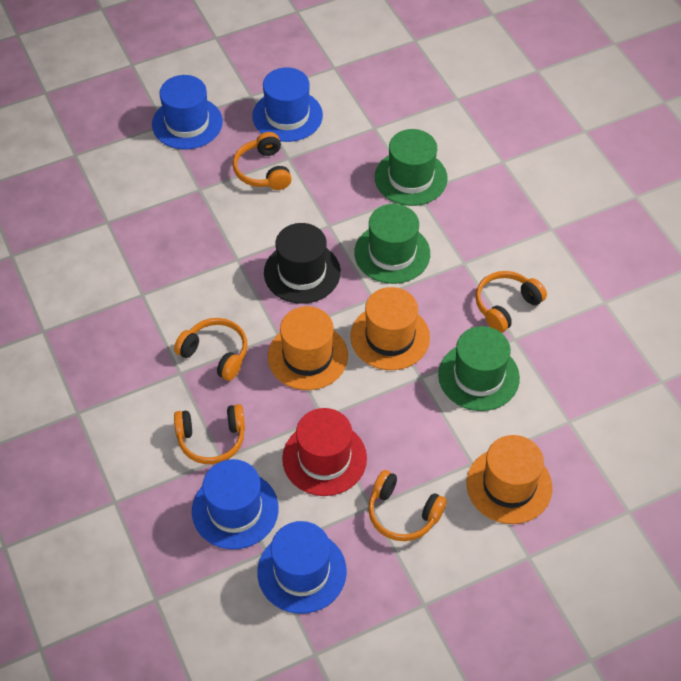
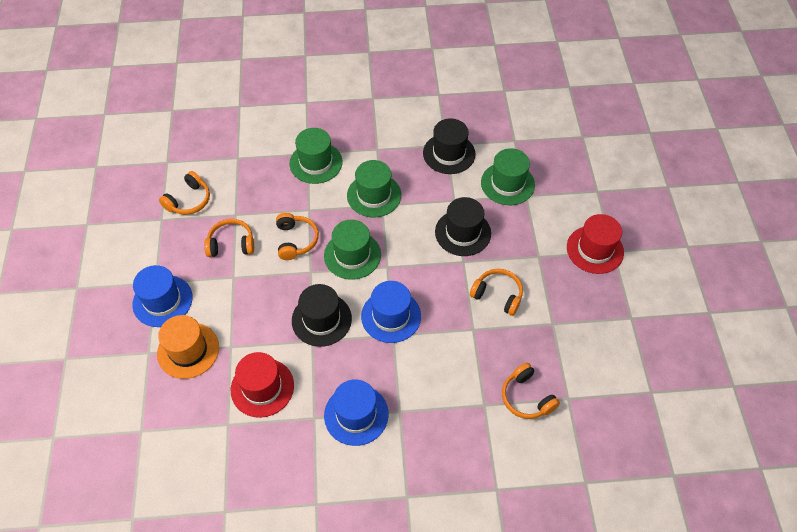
black hat: 1 -> 3
blue hat: 4 -> 3
green hat: 3 -> 4
orange hat: 3 -> 1
red hat: 1 -> 2

